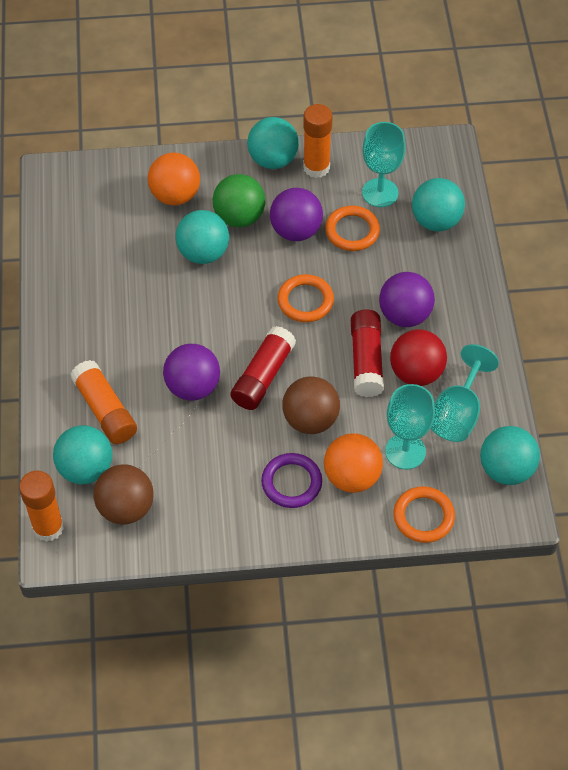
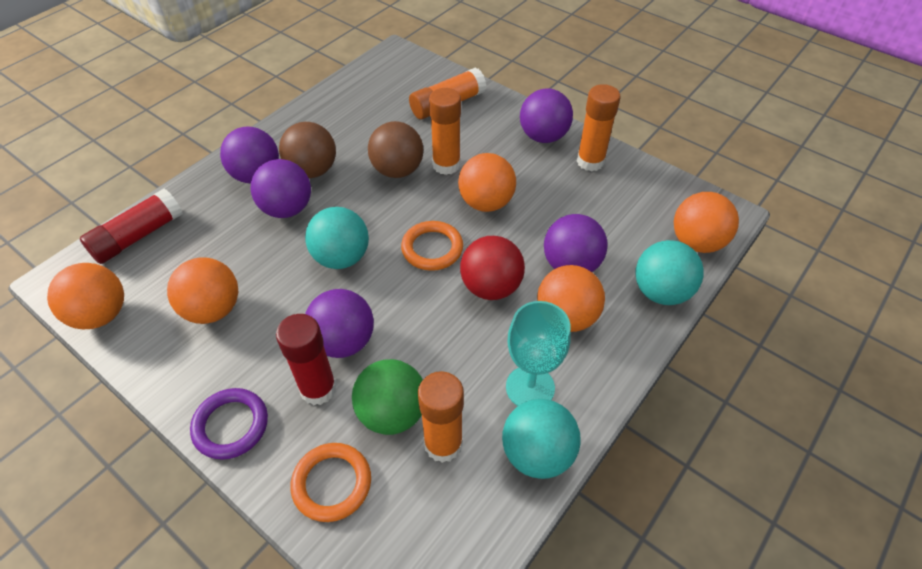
orange ball: 2 -> 5
orange glue stick: 3 -> 4
orange ring: 3 -> 2
purple ball: 3 -> 5
turquoise ball: 5 -> 3
turquoise goblet: 3 -> 1

